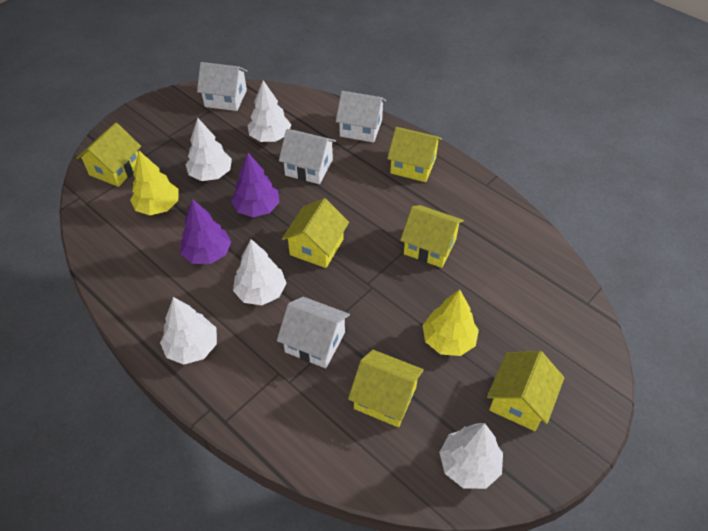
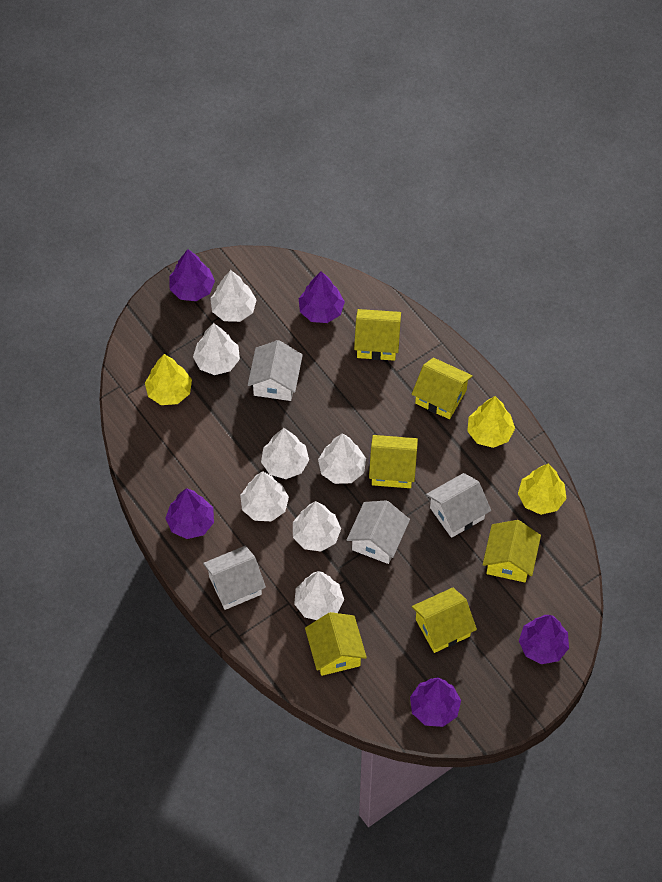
purple tree: 2 -> 5
white tree: 5 -> 7
yellow tree: 2 -> 3

